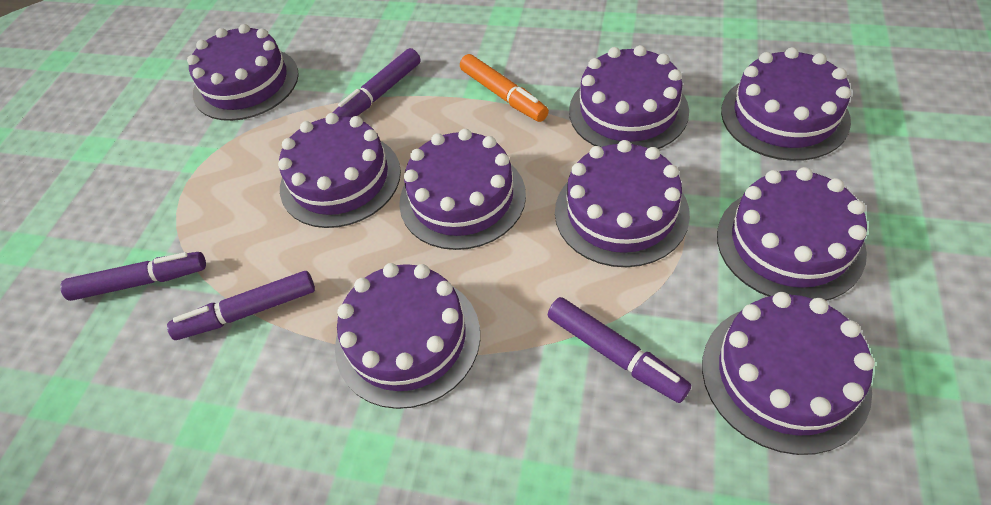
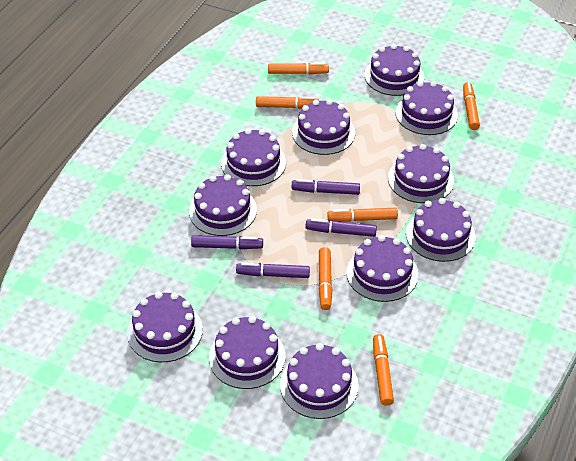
orange marker: 1 -> 6
purple cake: 9 -> 11

